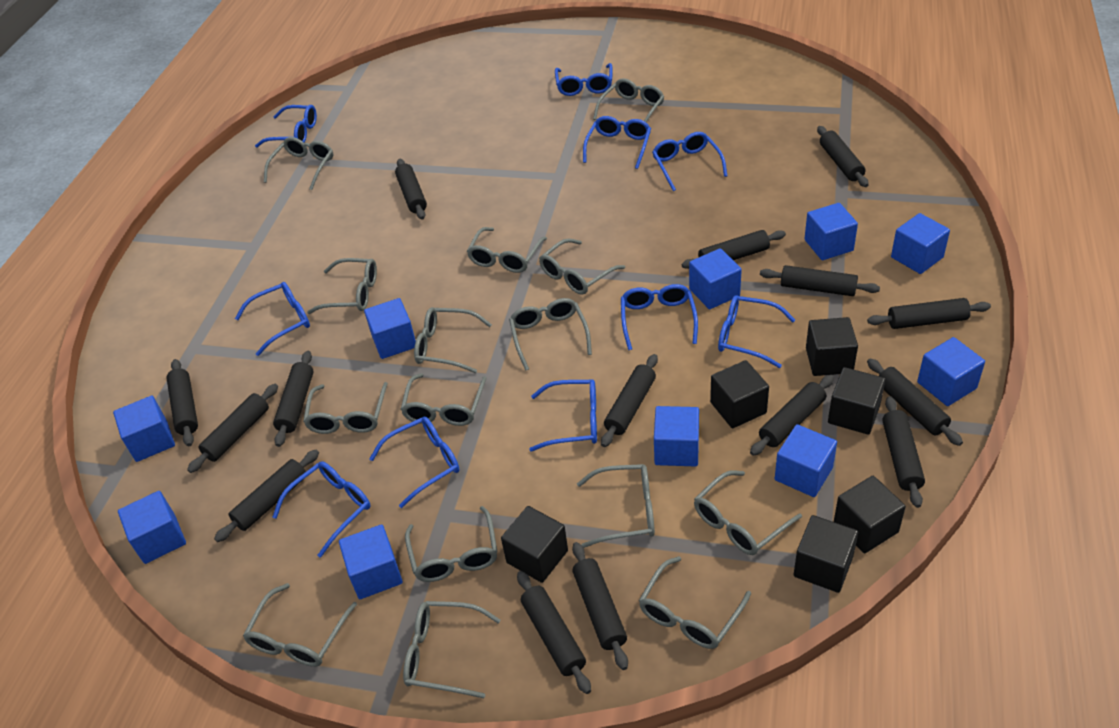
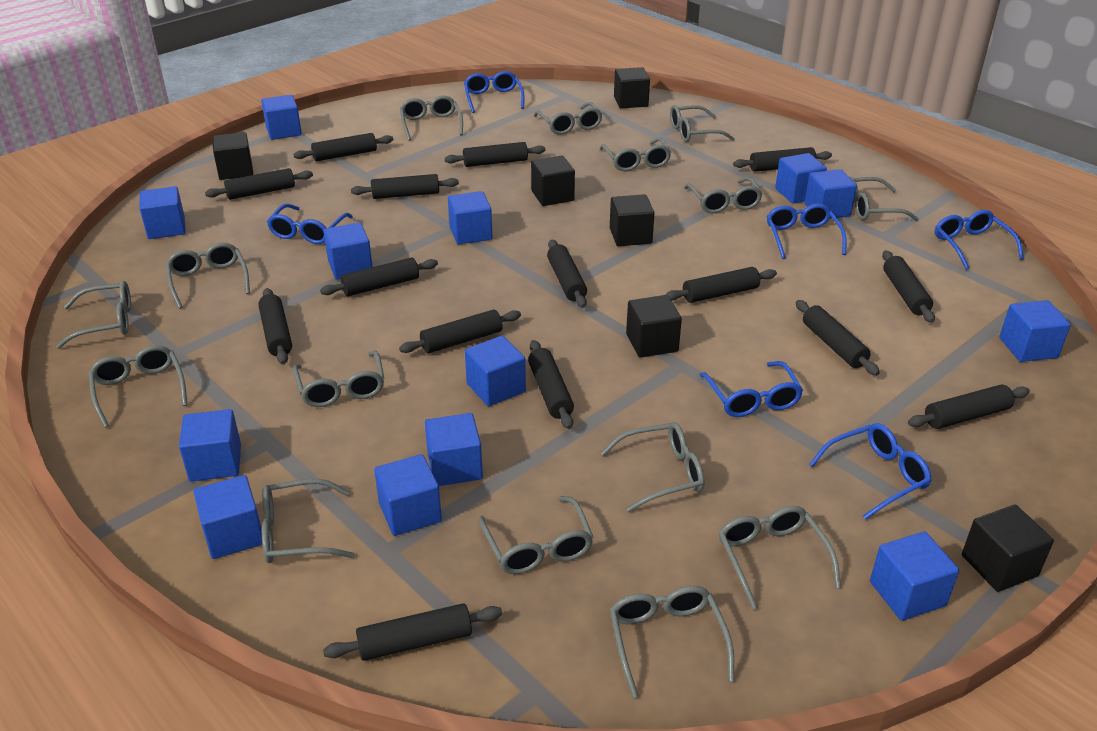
blue cube: 10 -> 13
blue glasses: 10 -> 6

